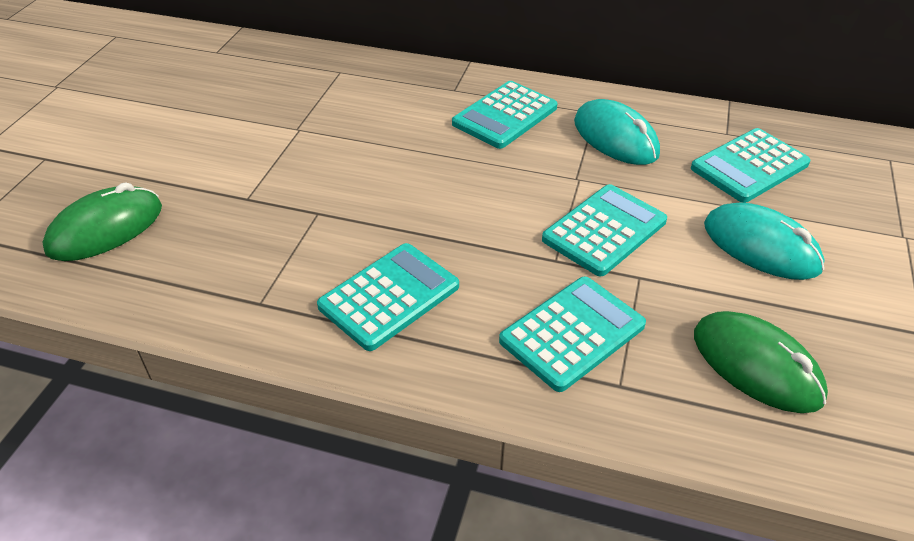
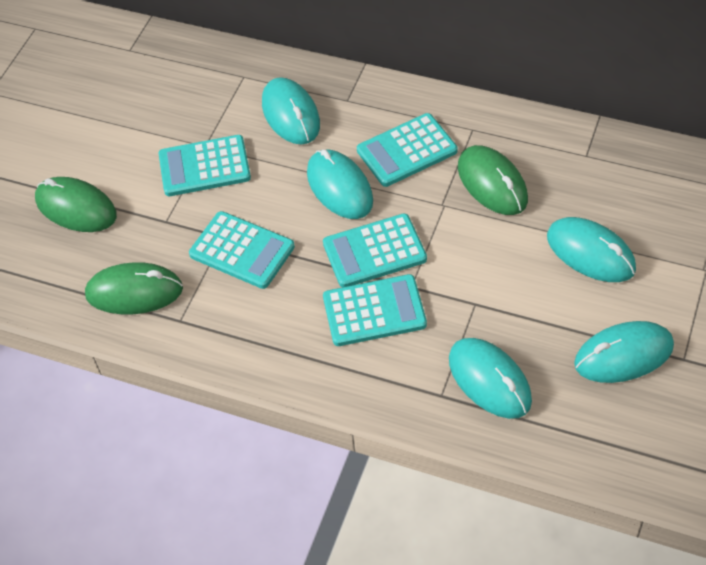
green mouse: 2 -> 3
turquoise mouse: 2 -> 5

